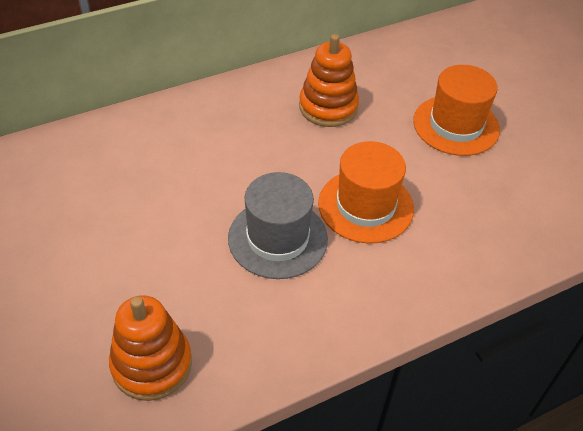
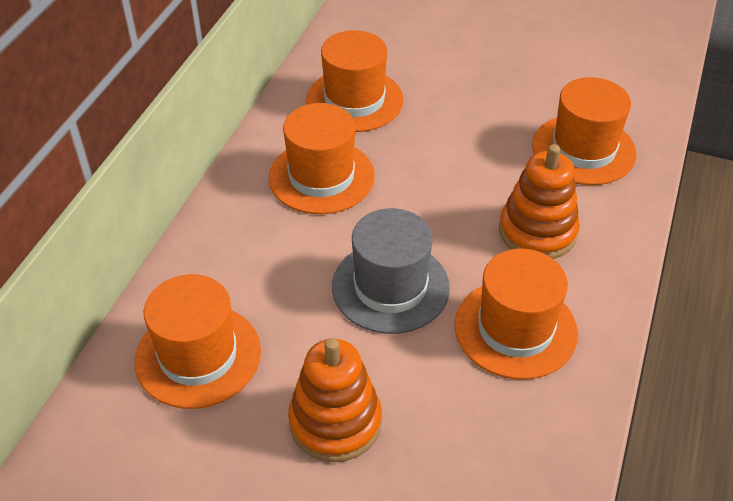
orange hat: 2 -> 5

